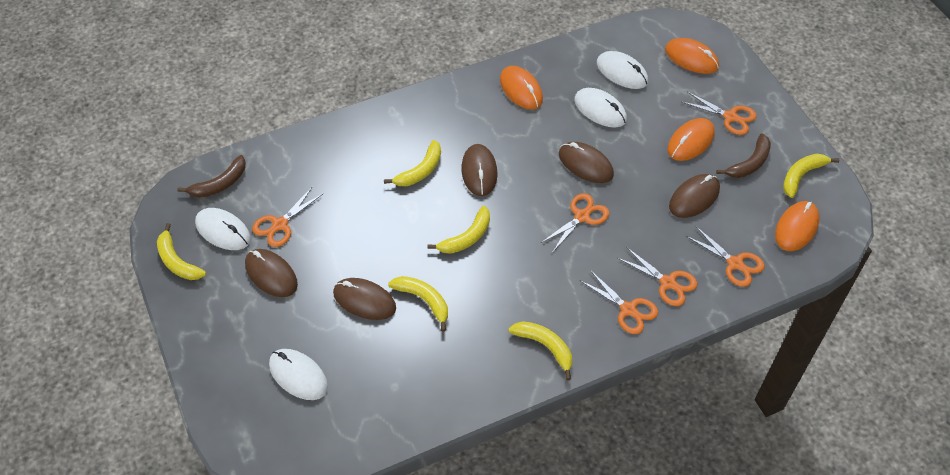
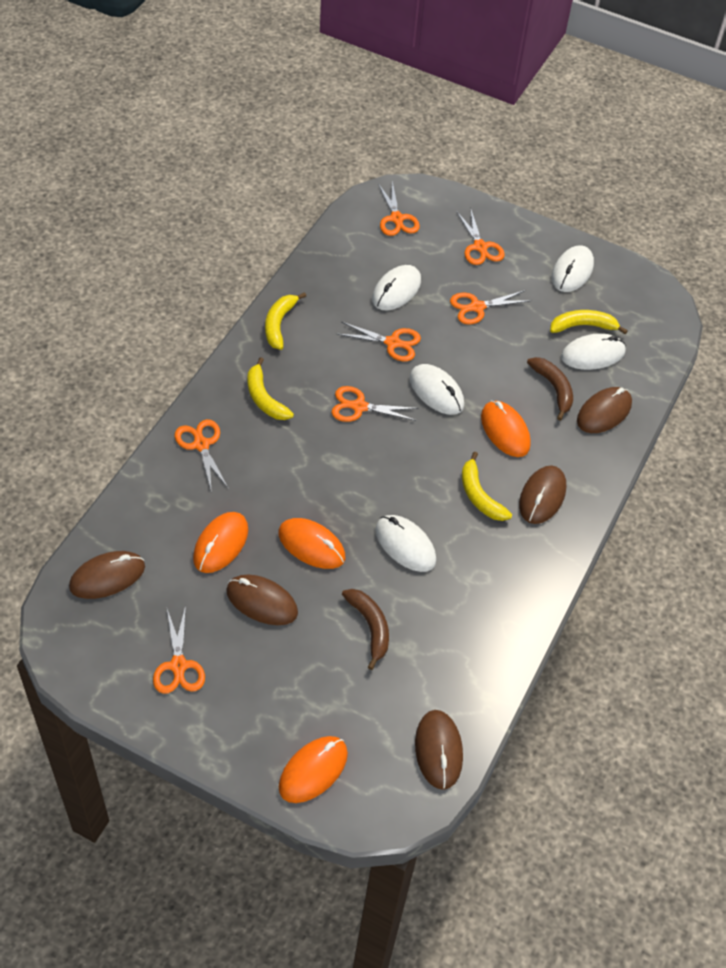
orange scissors: 6 -> 7
white mouse: 4 -> 5
yellow banana: 6 -> 4

